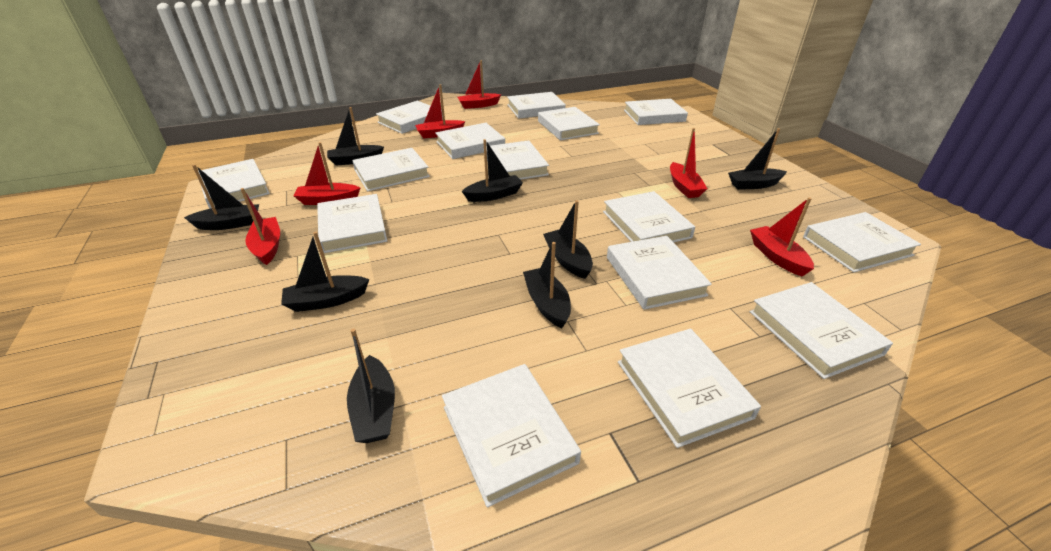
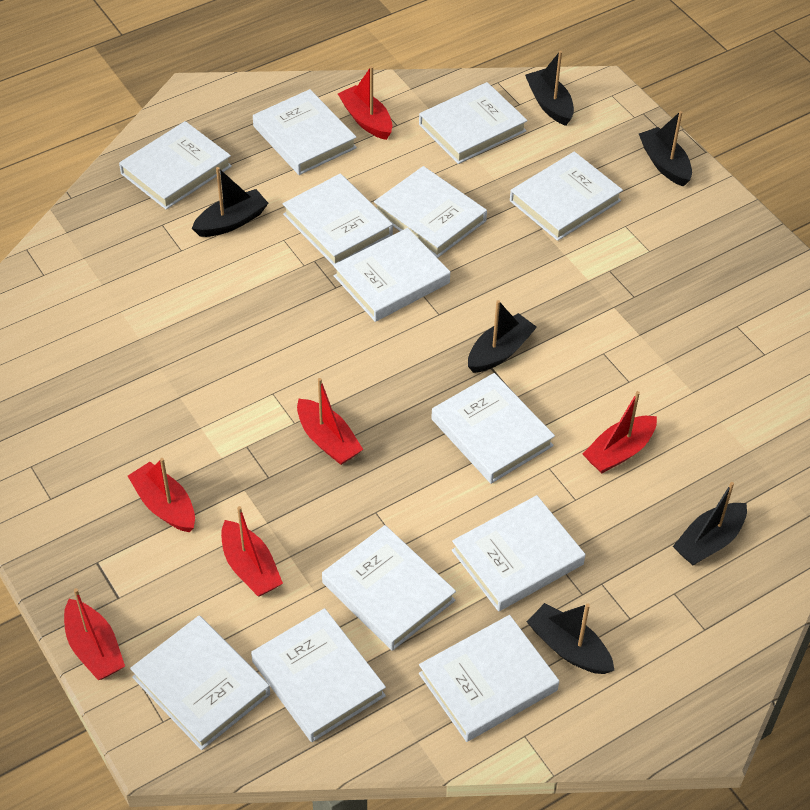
black boat: 8 -> 6
white book: 15 -> 13

